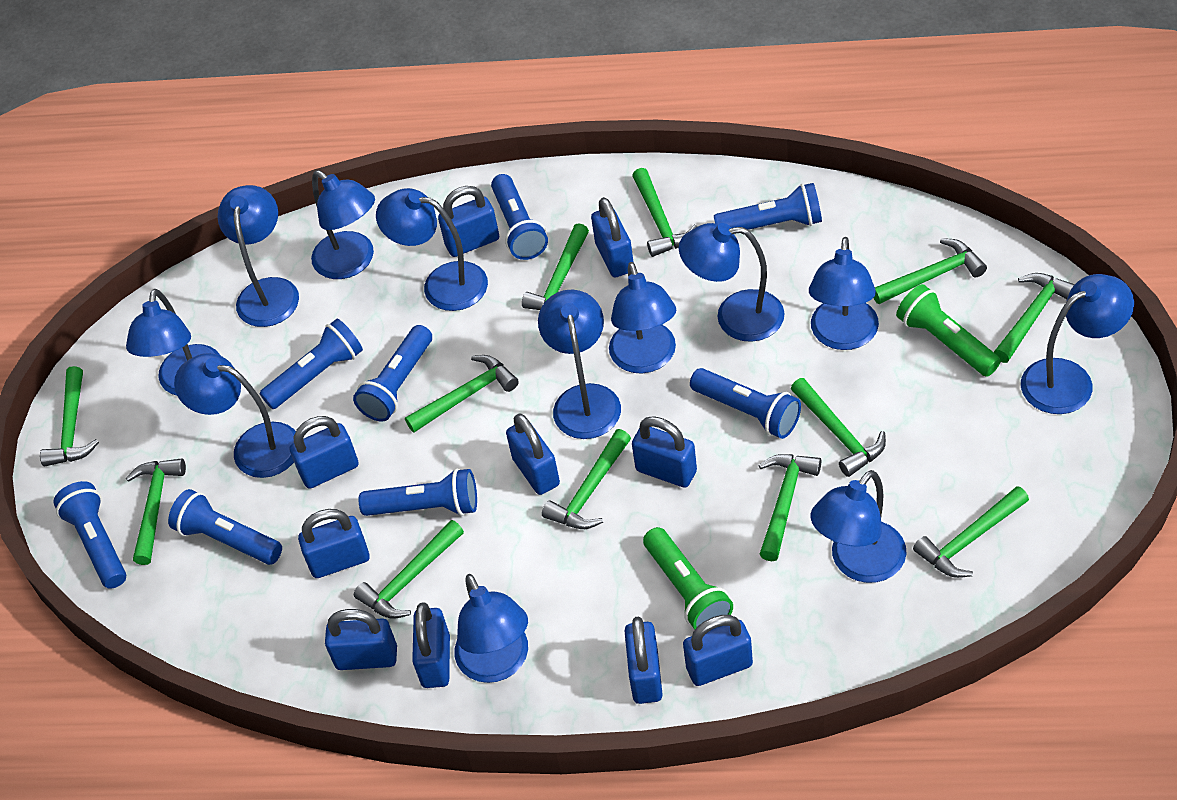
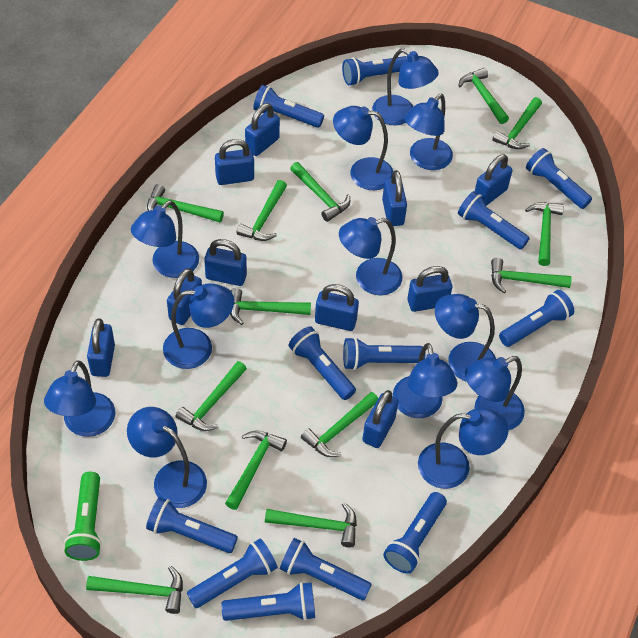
blue flashlight: 8 -> 12
green flashlight: 2 -> 1
green hammer: 12 -> 13

